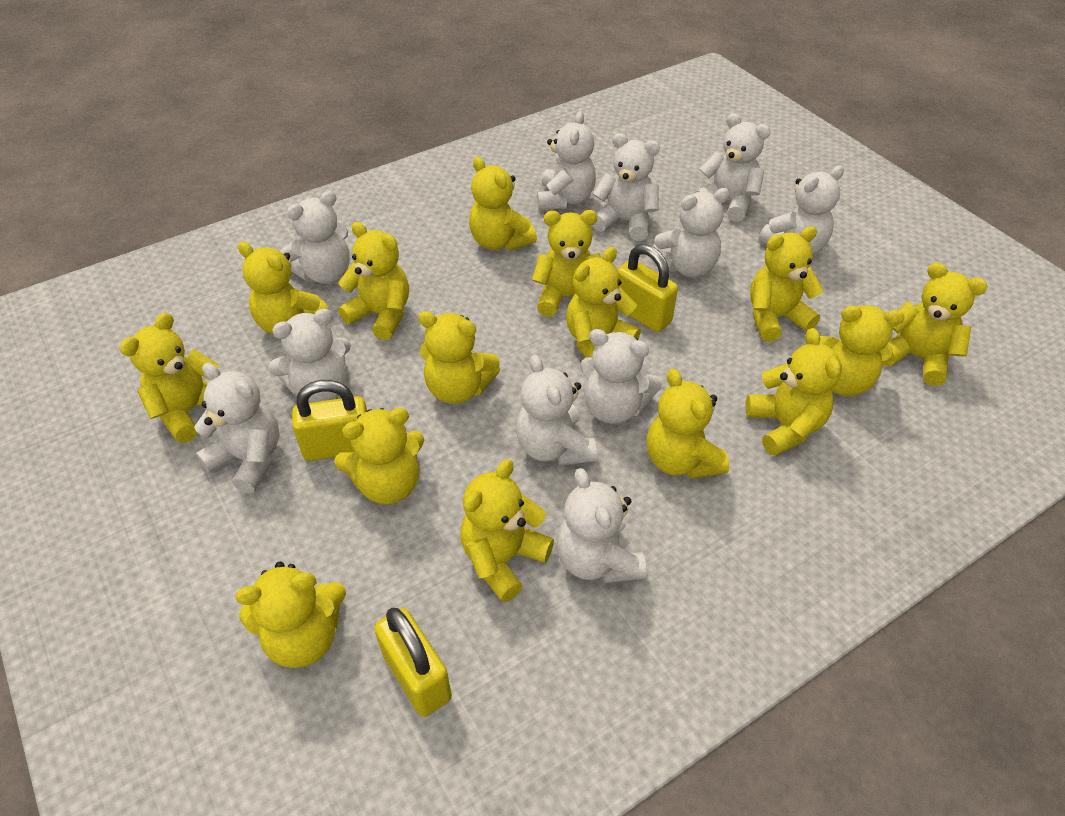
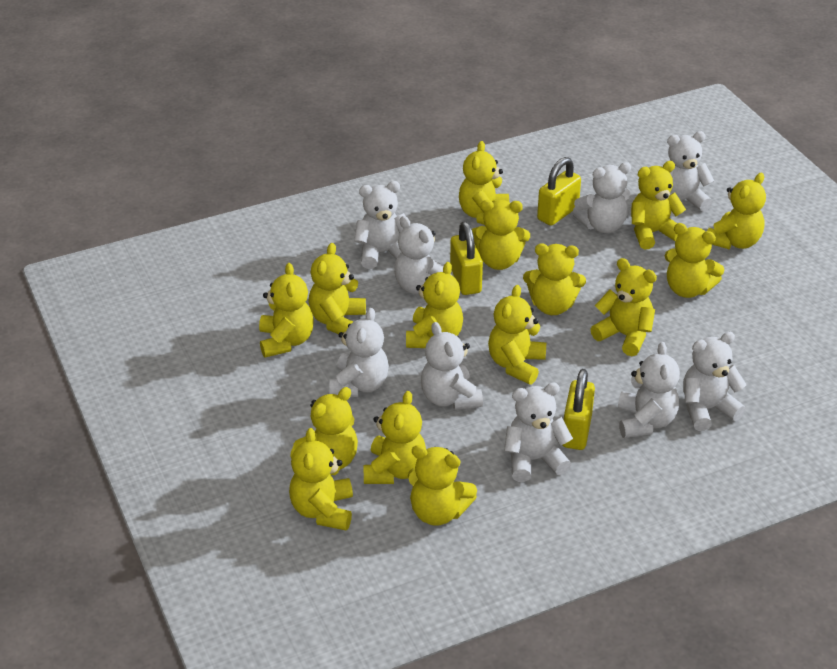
white teddy bear: 11 -> 9

